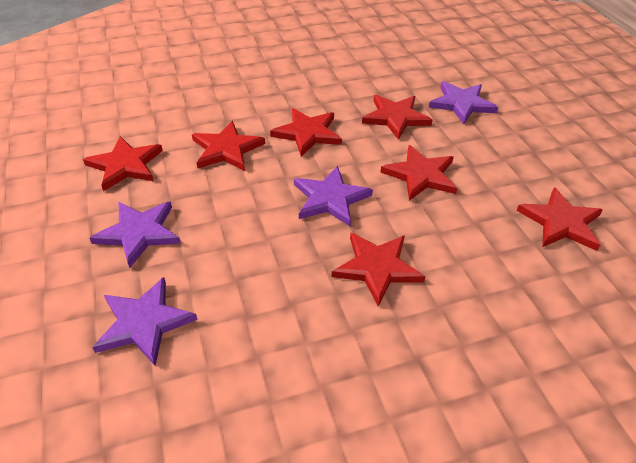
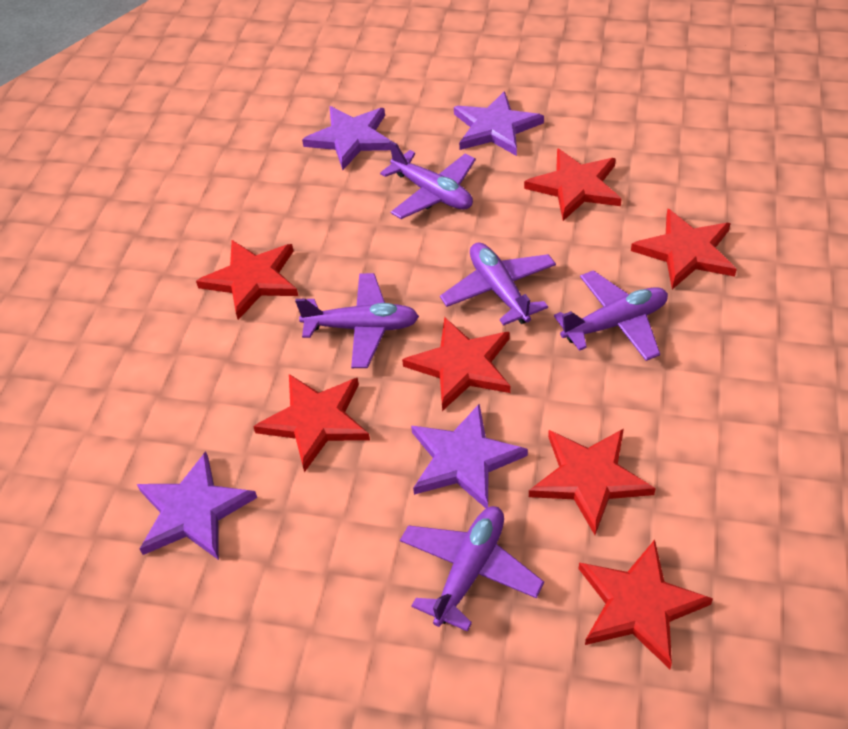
purple plane: 0 -> 5

